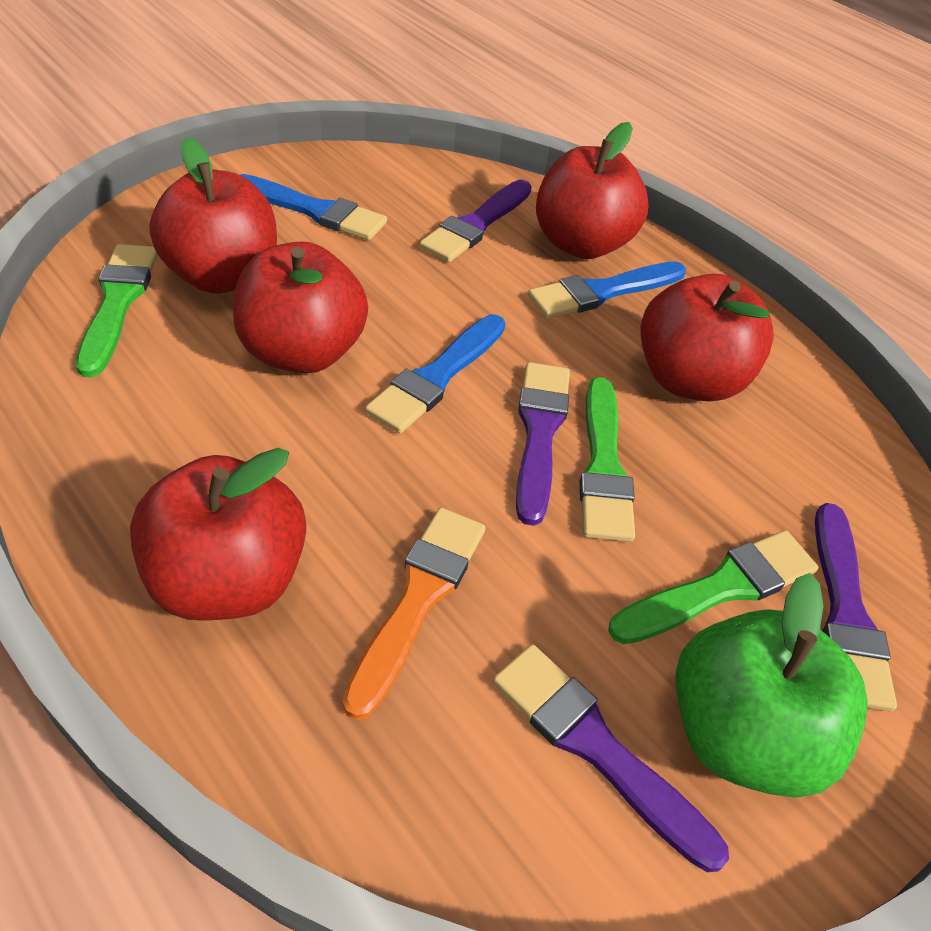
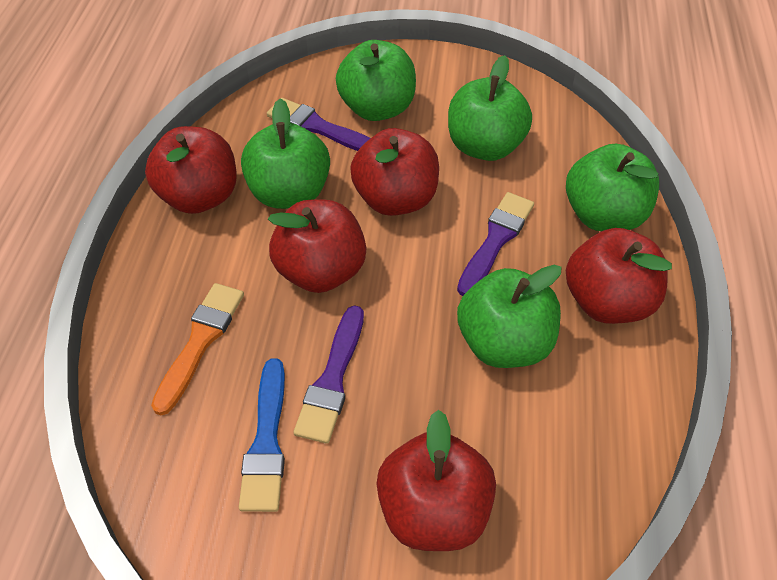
blue brush: 3 -> 1
green apple: 1 -> 5
green brush: 3 -> 0
purple brush: 4 -> 3

